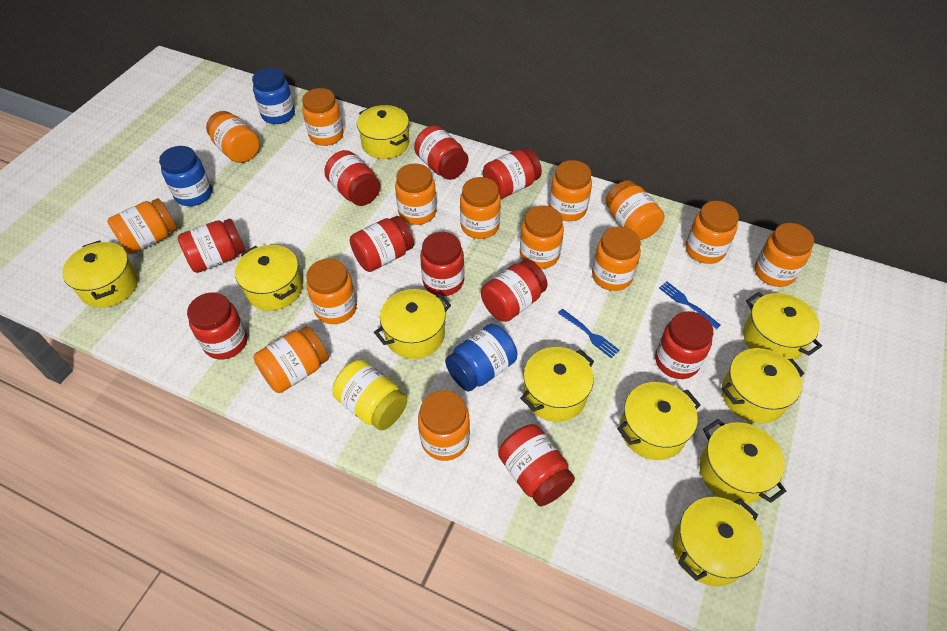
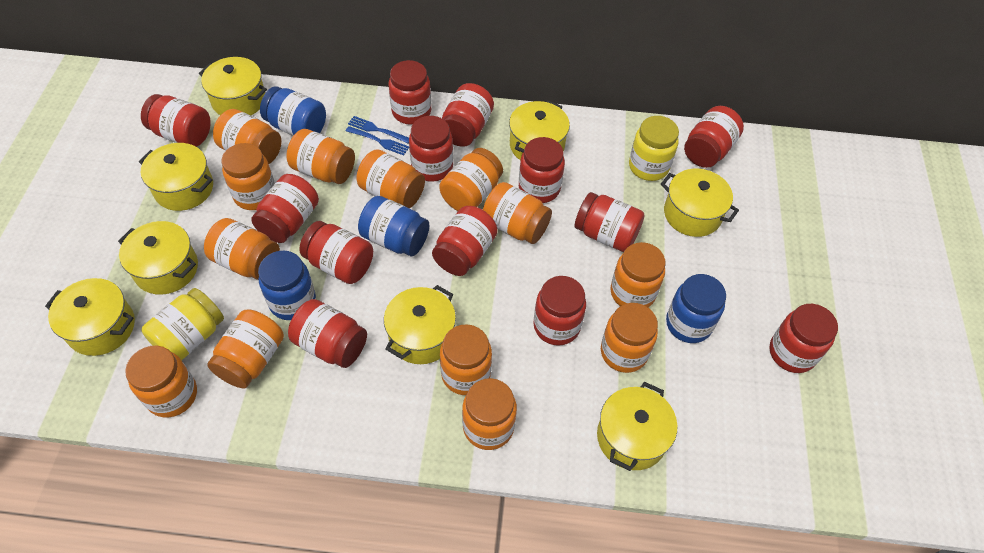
blue jar: 3 -> 4
orange jar: 14 -> 13
red jar: 10 -> 13
yellow jar: 1 -> 2
yellow pot: 10 -> 8

